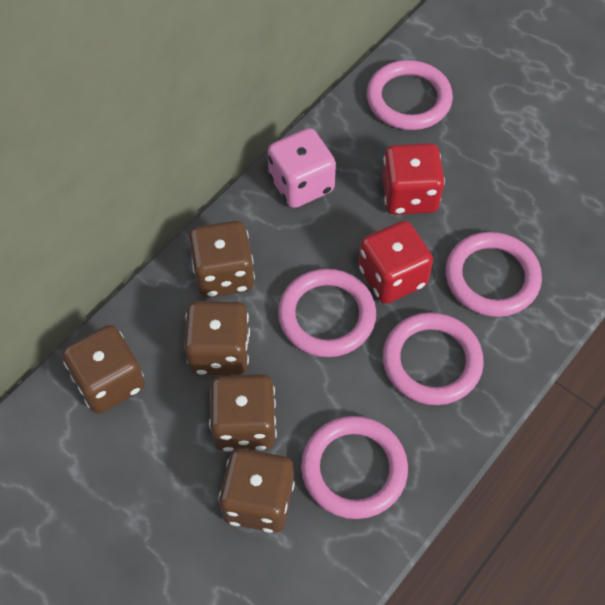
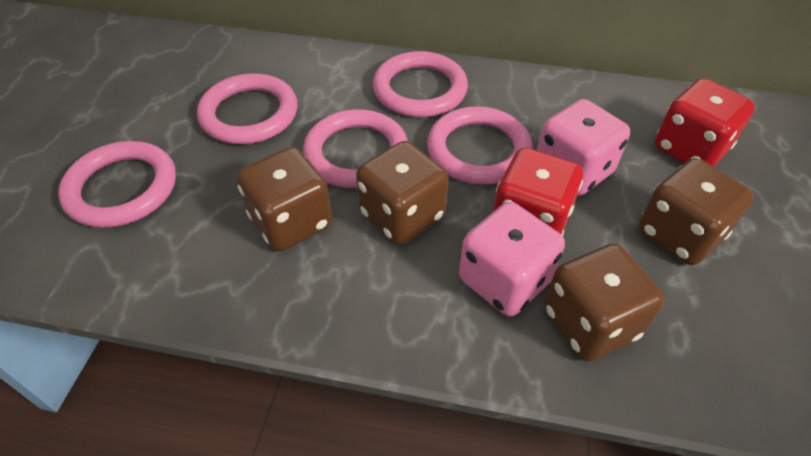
brown dice: 5 -> 4
pink dice: 1 -> 2

